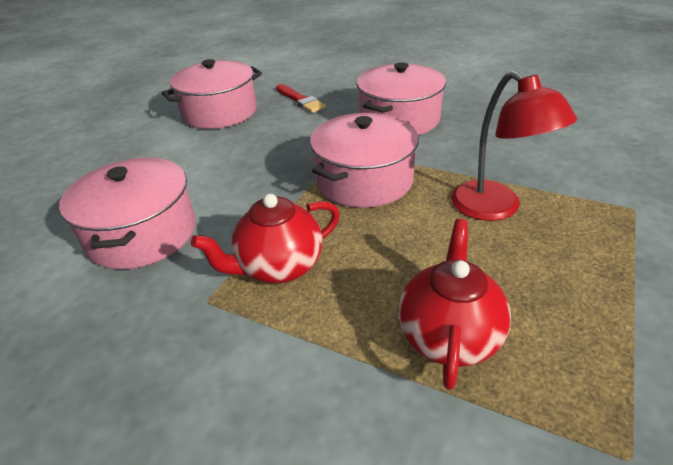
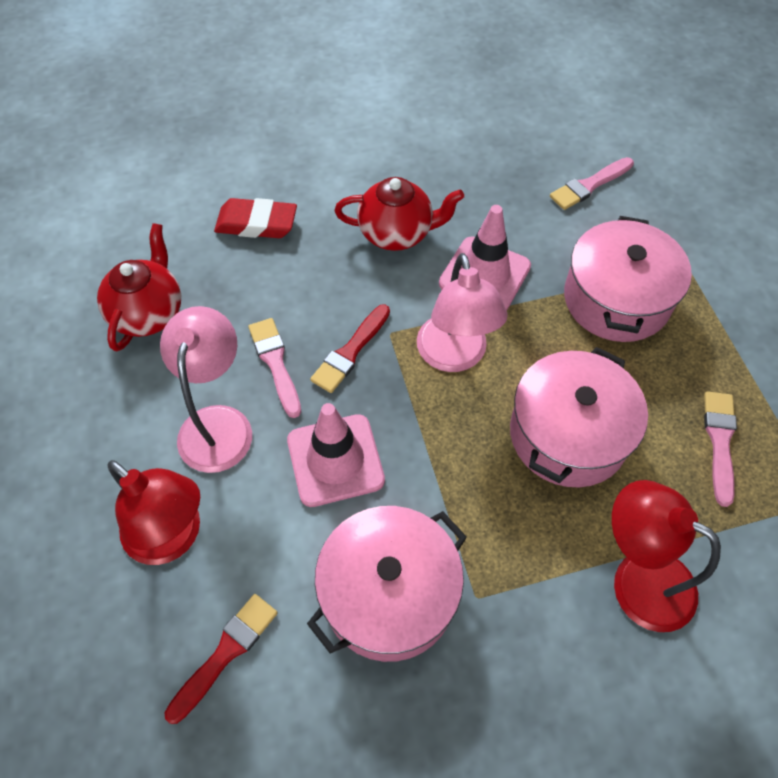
pink brush: 0 -> 3
pink lamp: 0 -> 2
pink pot: 4 -> 3
pink traffic cone: 0 -> 2
red brush: 1 -> 2
red eraser: 0 -> 1
red lamp: 1 -> 2

